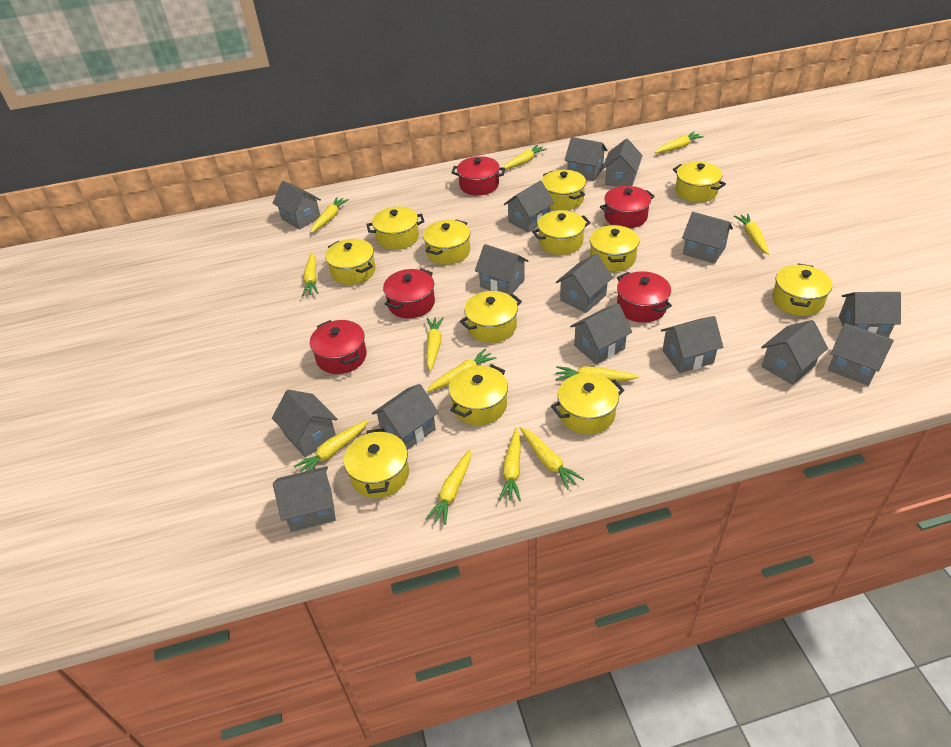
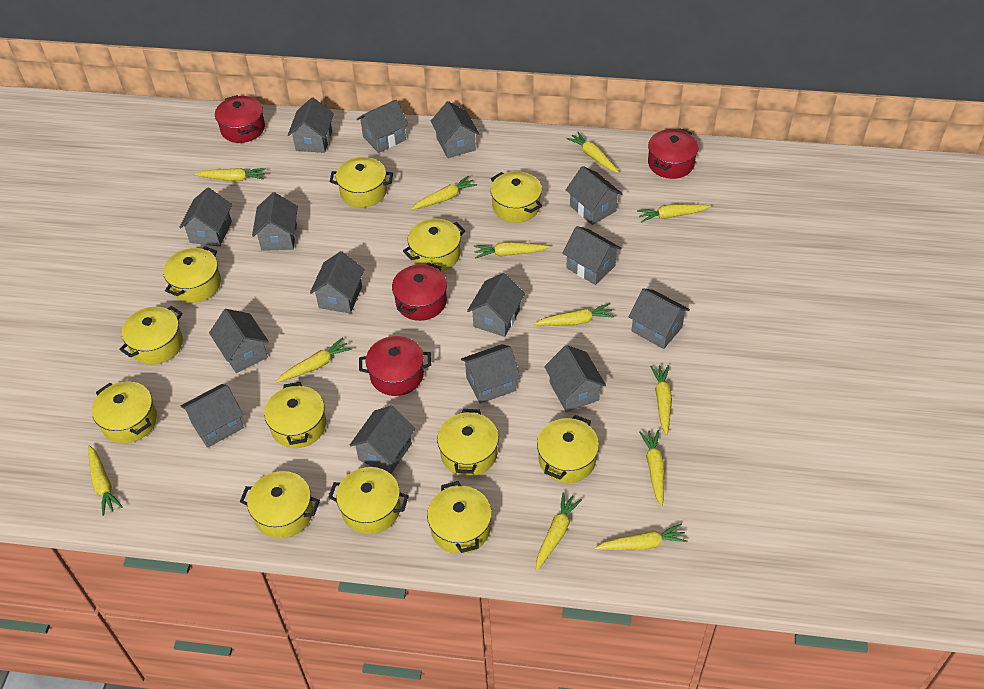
red pot: 5 -> 4

